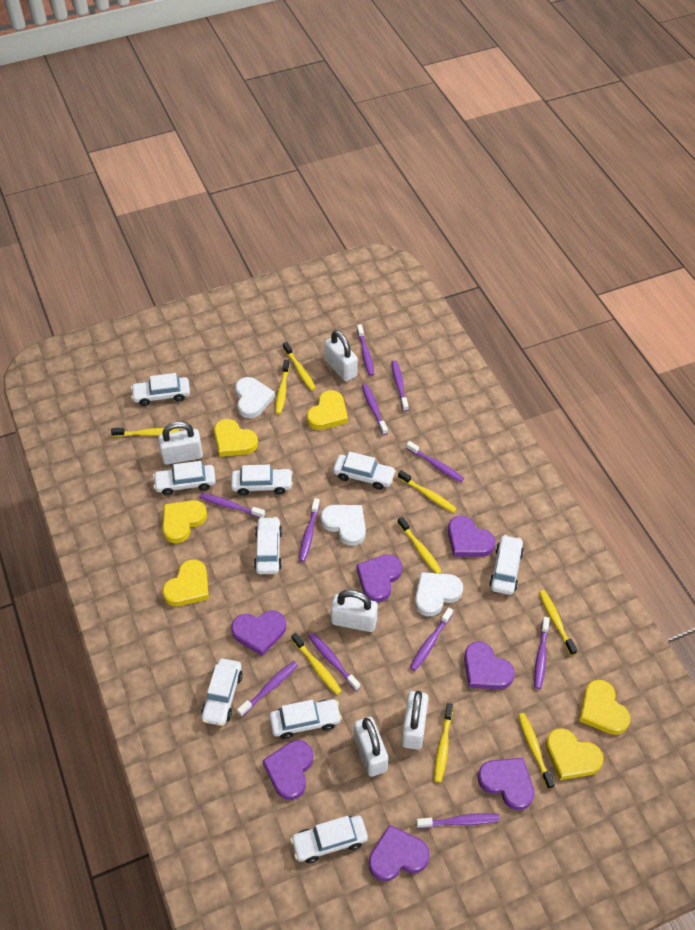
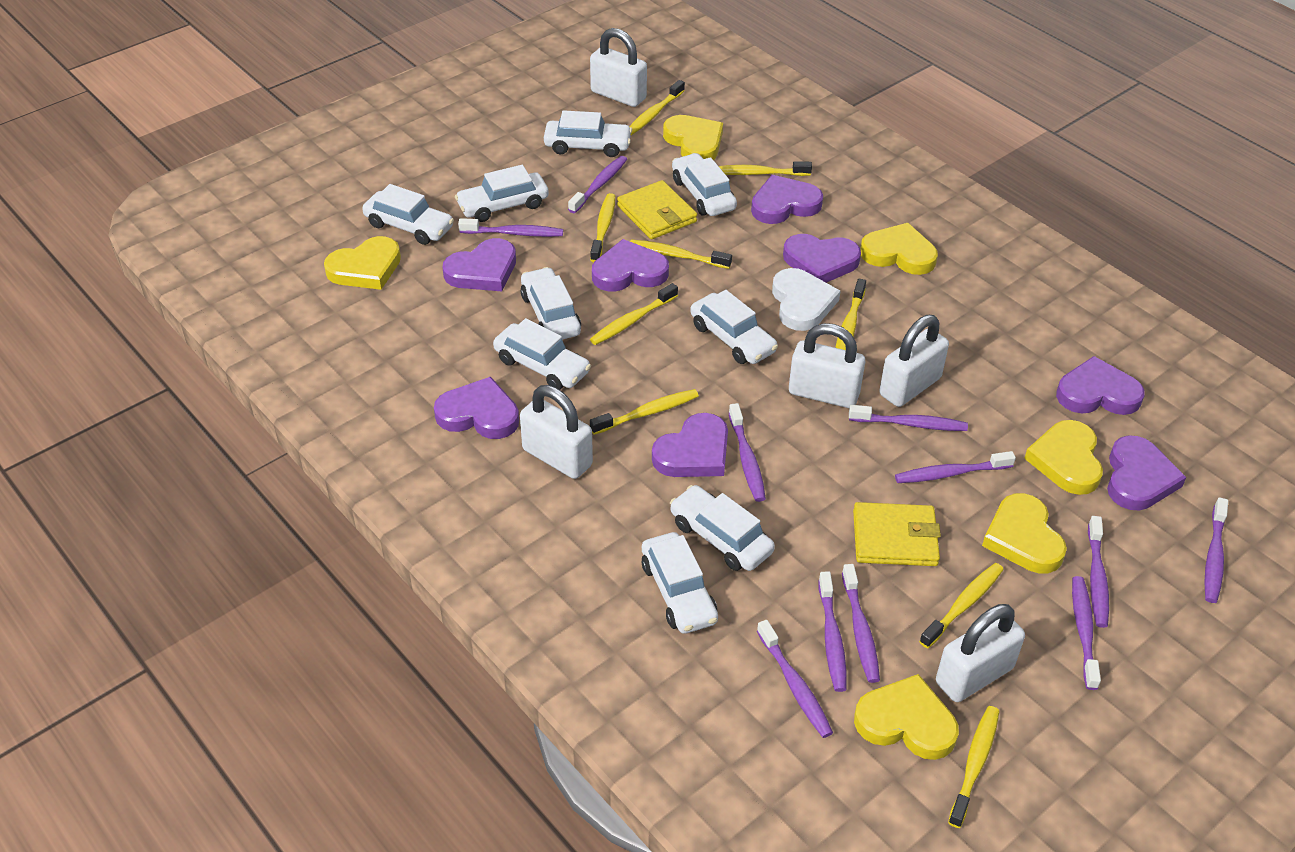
purple heart: 7 -> 8
white heart: 3 -> 1
yellow wallet: 0 -> 2

